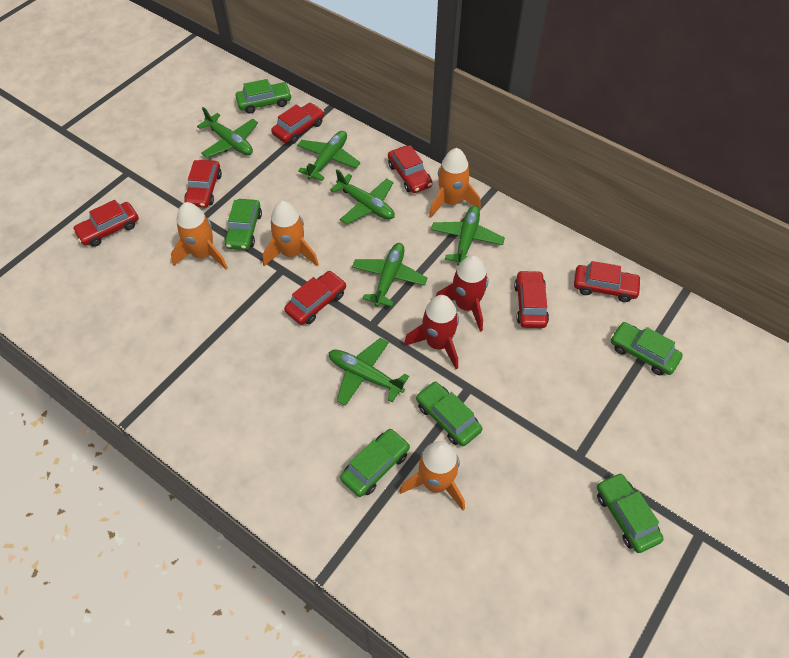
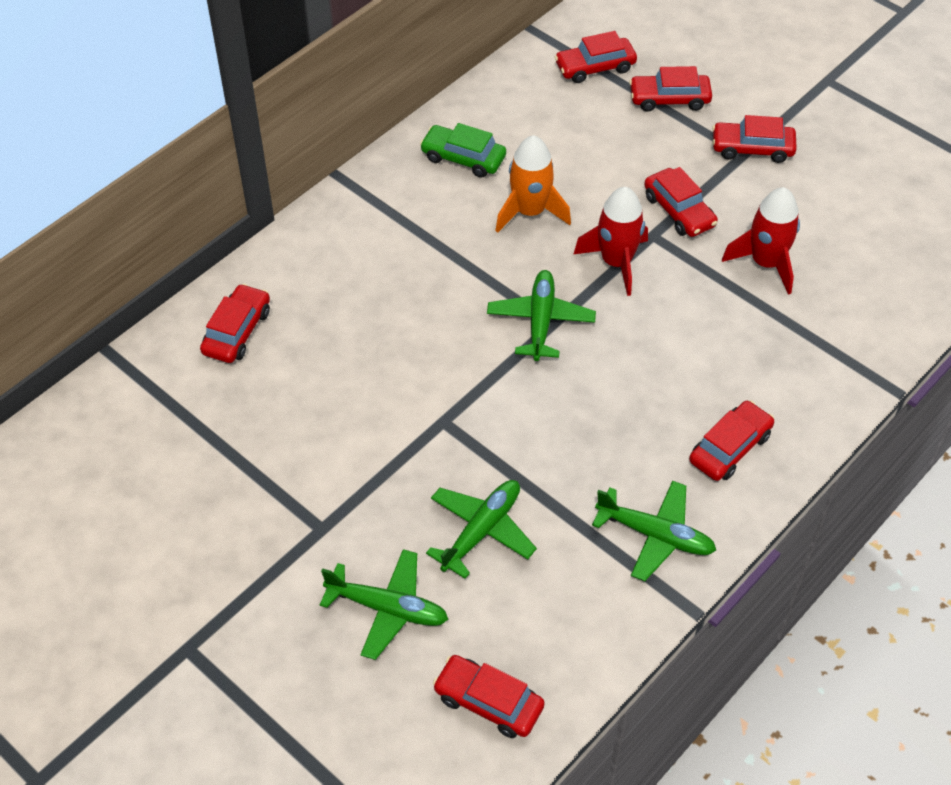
green car: 6 -> 1
green plane: 6 -> 4
orange rocket: 4 -> 1

